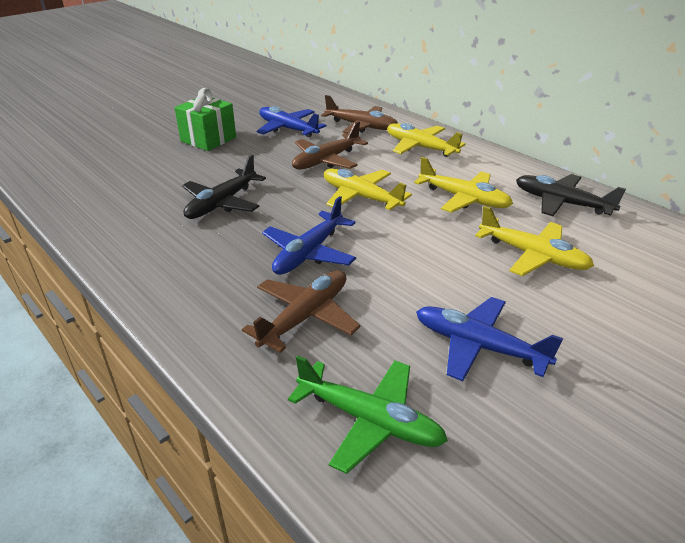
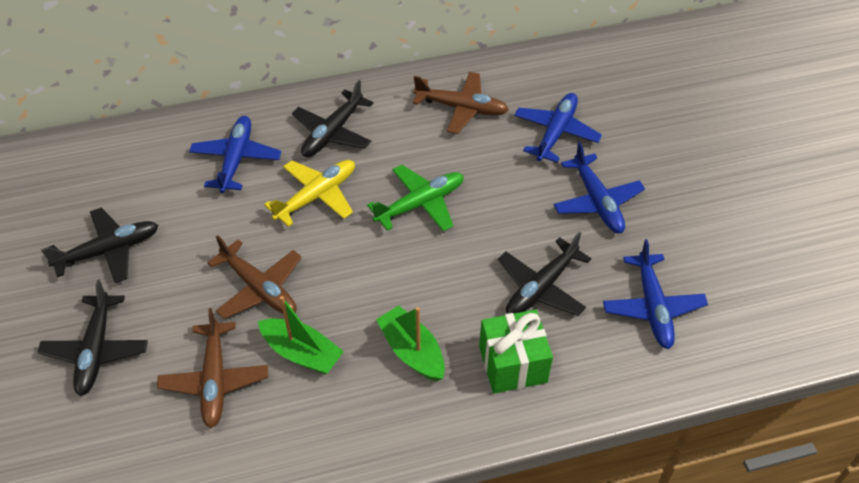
black plane: 2 -> 4
blue plane: 3 -> 4
green boat: 0 -> 2
yellow plane: 4 -> 1

